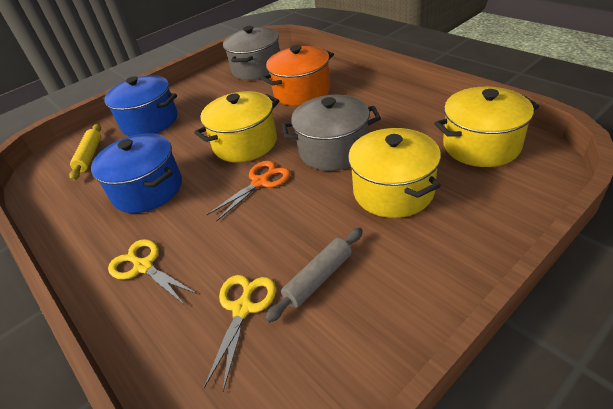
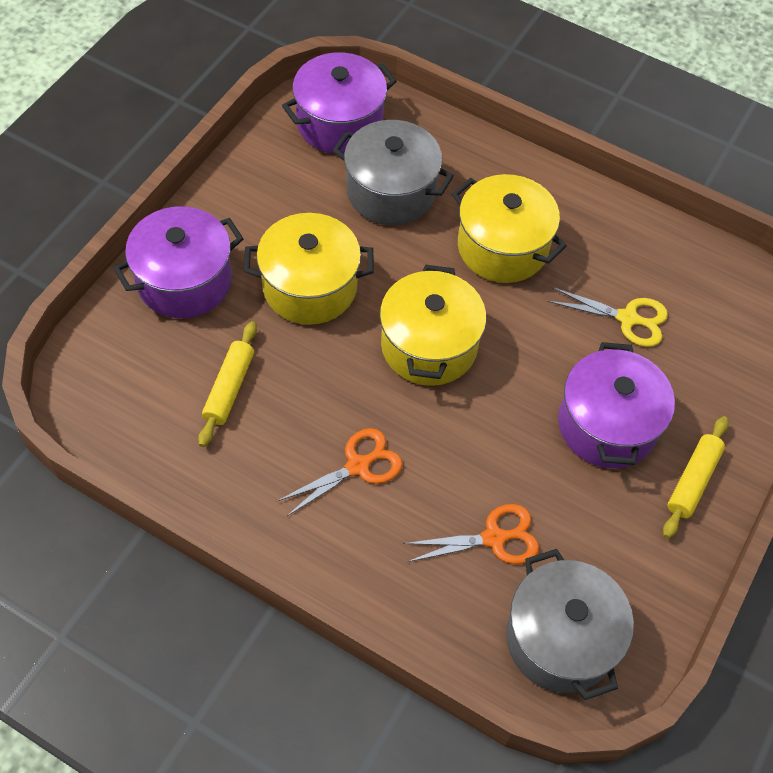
blue pot: 2 -> 0
grey rolling pin: 1 -> 0
orange pot: 1 -> 0
orange scissors: 1 -> 2
purple pot: 0 -> 3
yellow rolling pin: 1 -> 2
yellow scissors: 2 -> 1

